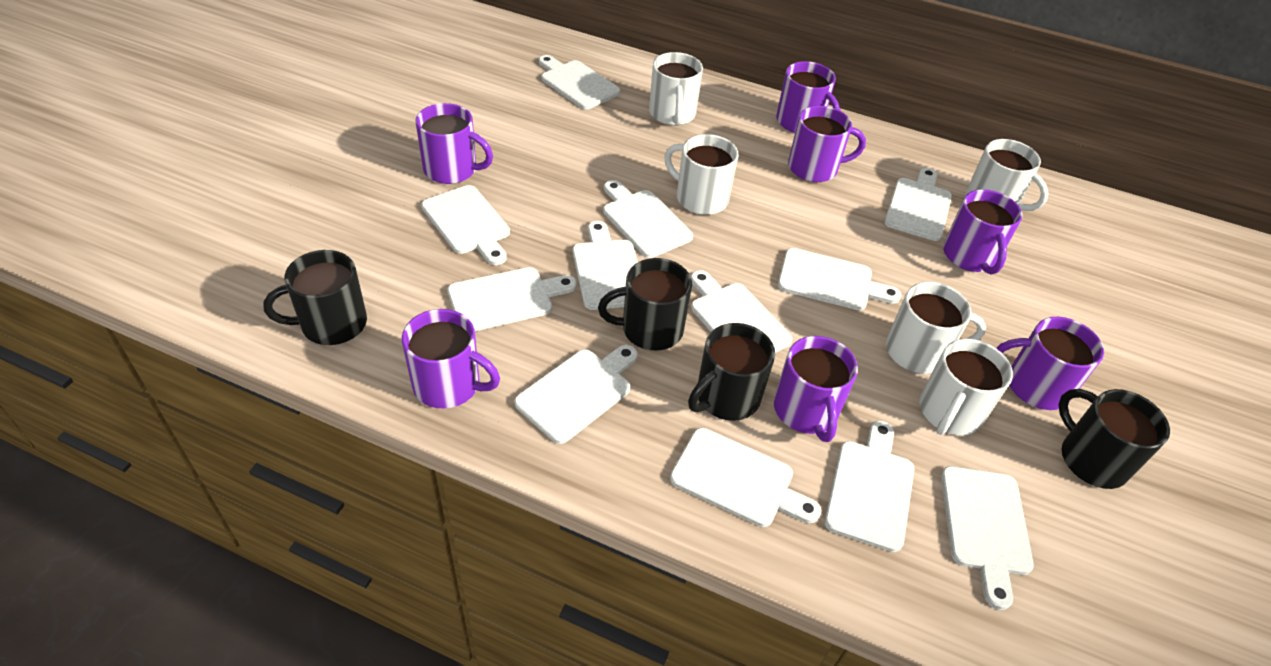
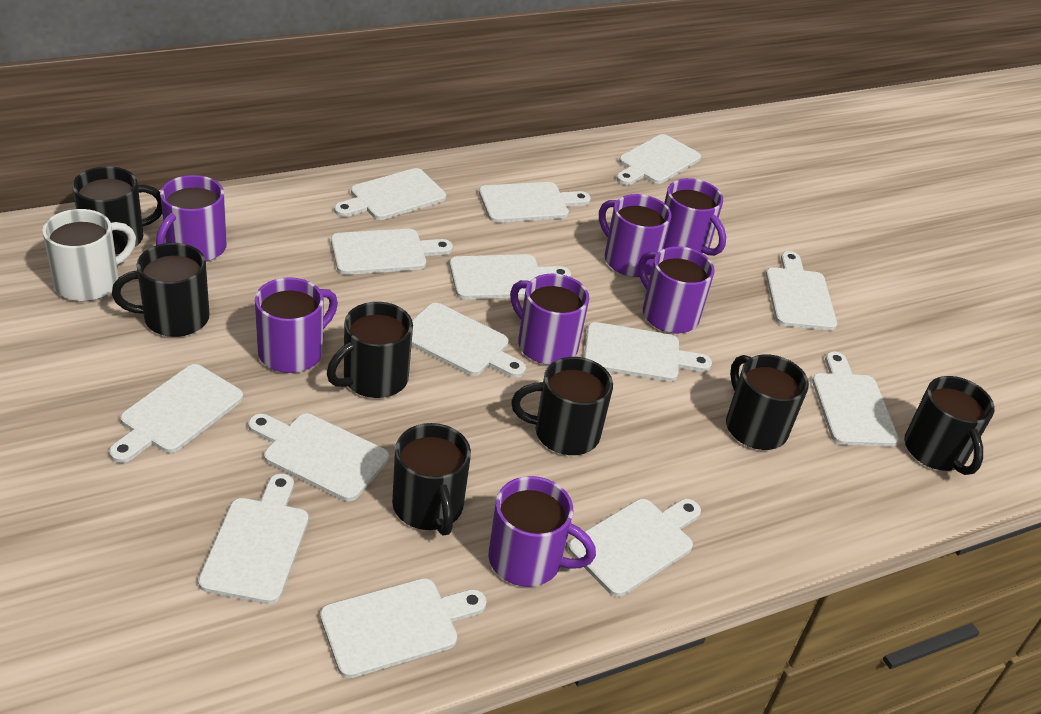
black mug: 4 -> 7
white cutting board: 12 -> 14
white mug: 5 -> 1

